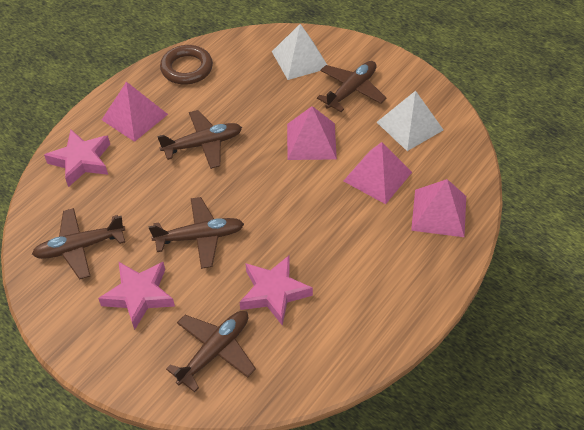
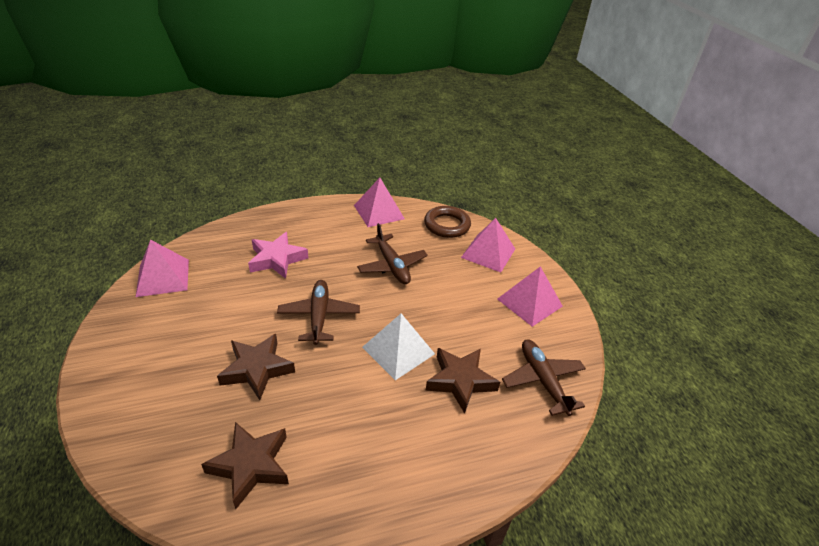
brown plane: 5 -> 3
brown star: 0 -> 3
pink star: 3 -> 1
white pyramid: 2 -> 1

